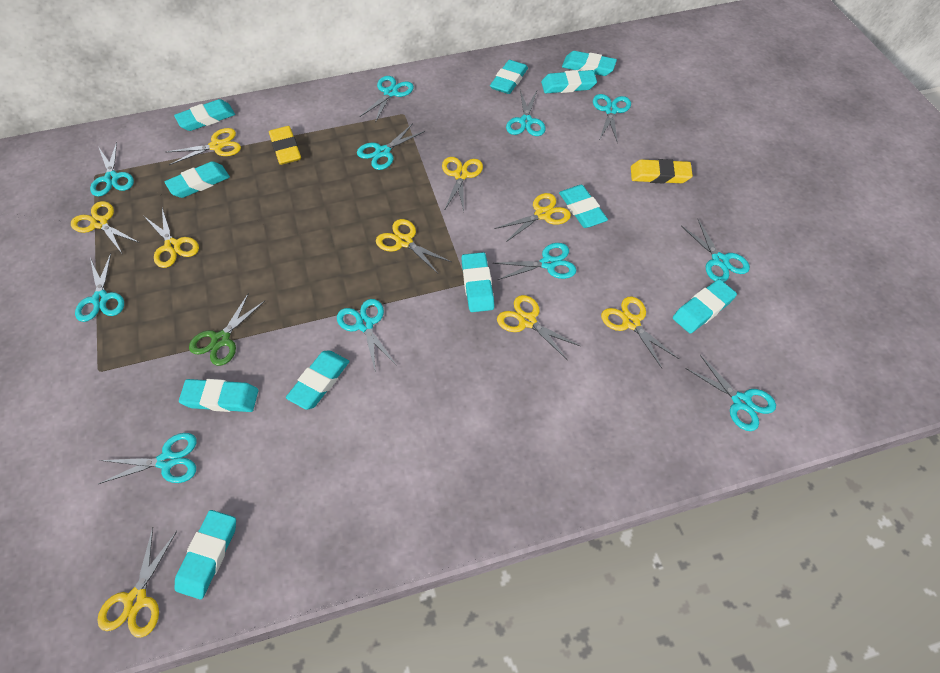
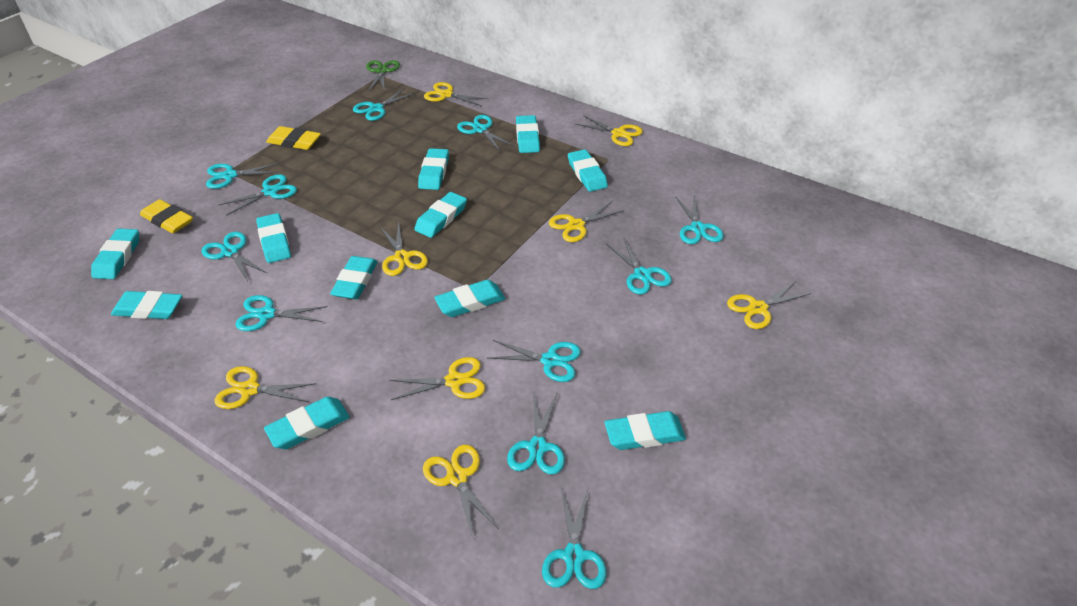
yellow scissors: 9 -> 8

